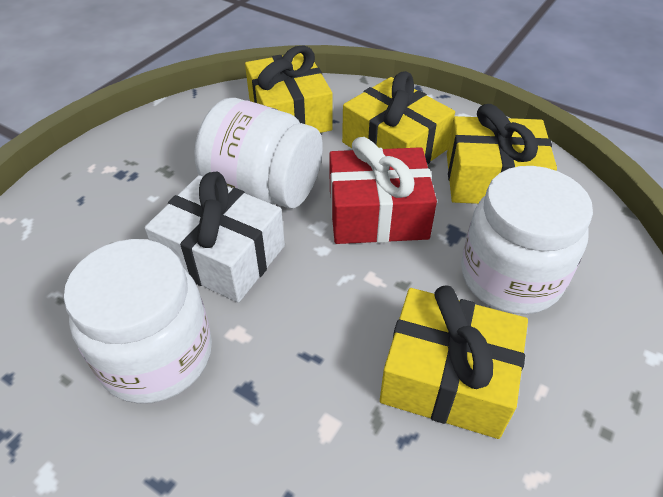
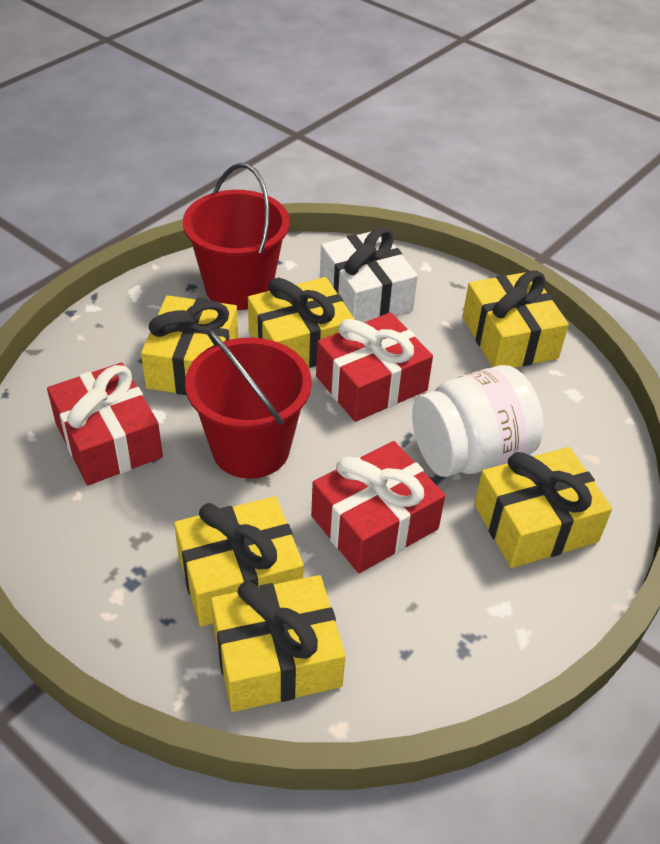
red bucket: 0 -> 2
red gift: 1 -> 3
white jar: 3 -> 1
yellow gift: 4 -> 6

